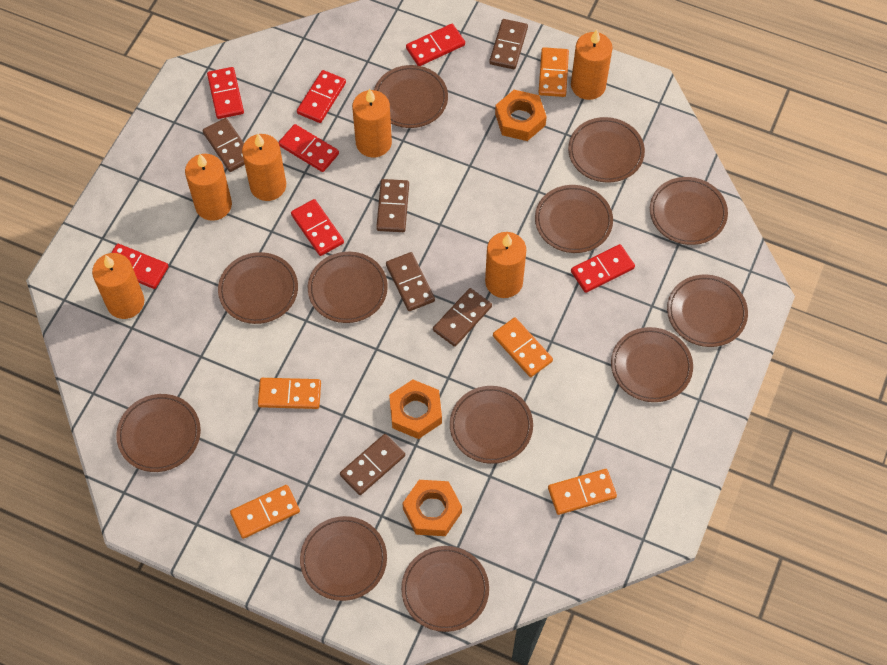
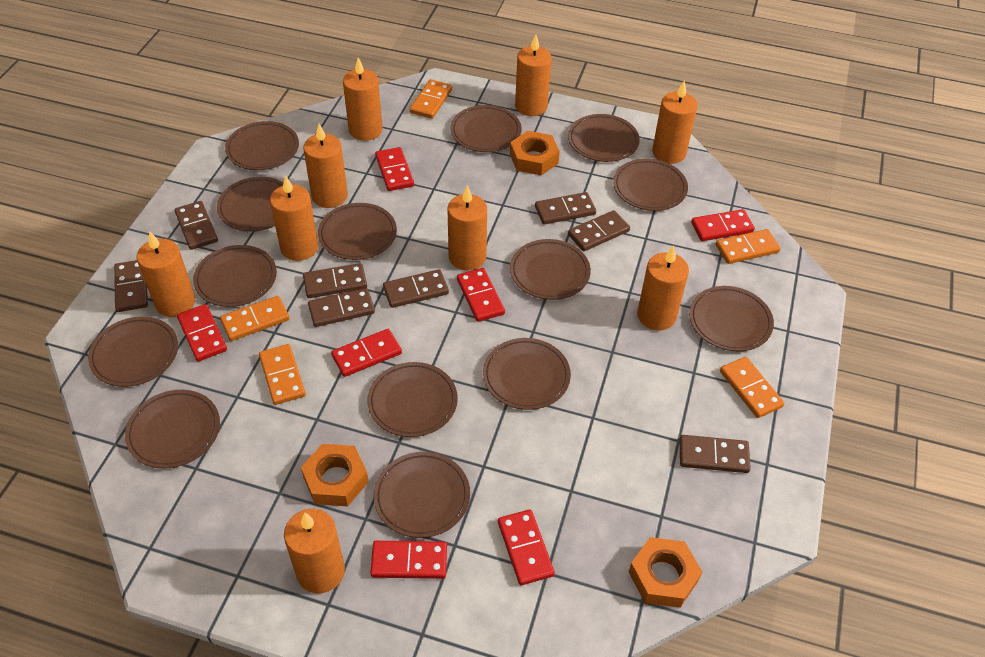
brown domino: 6 -> 8
brown plate: 12 -> 14
orange candle: 6 -> 9

